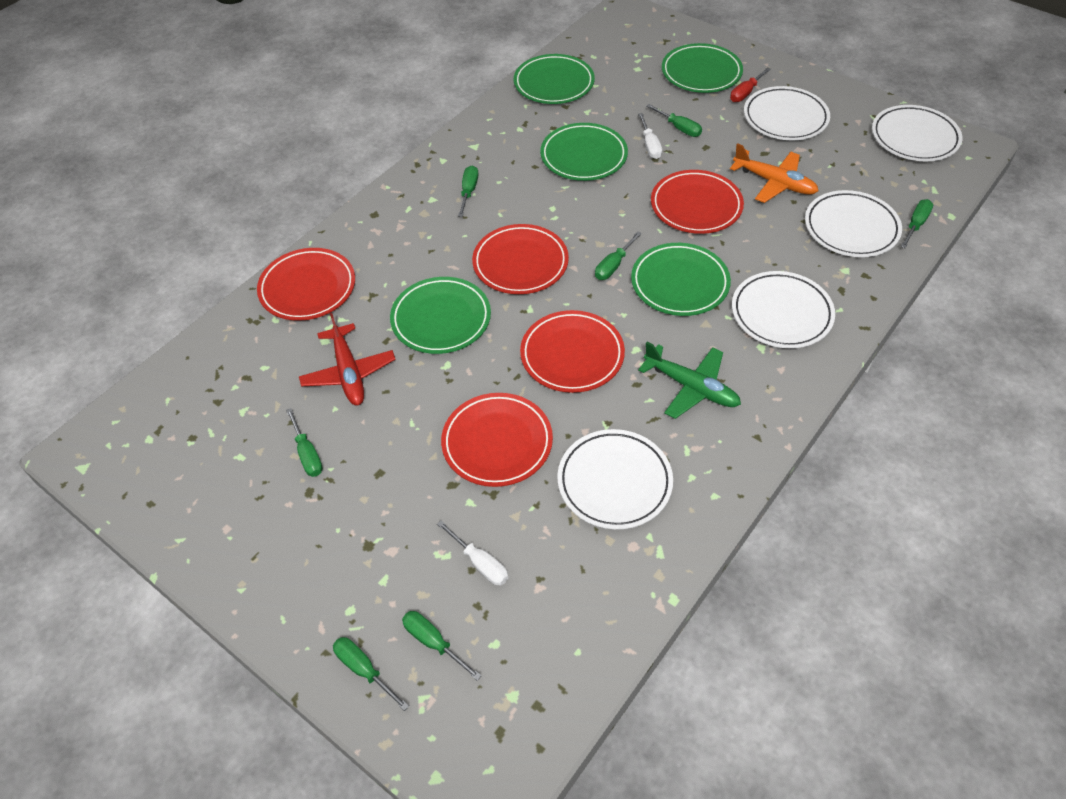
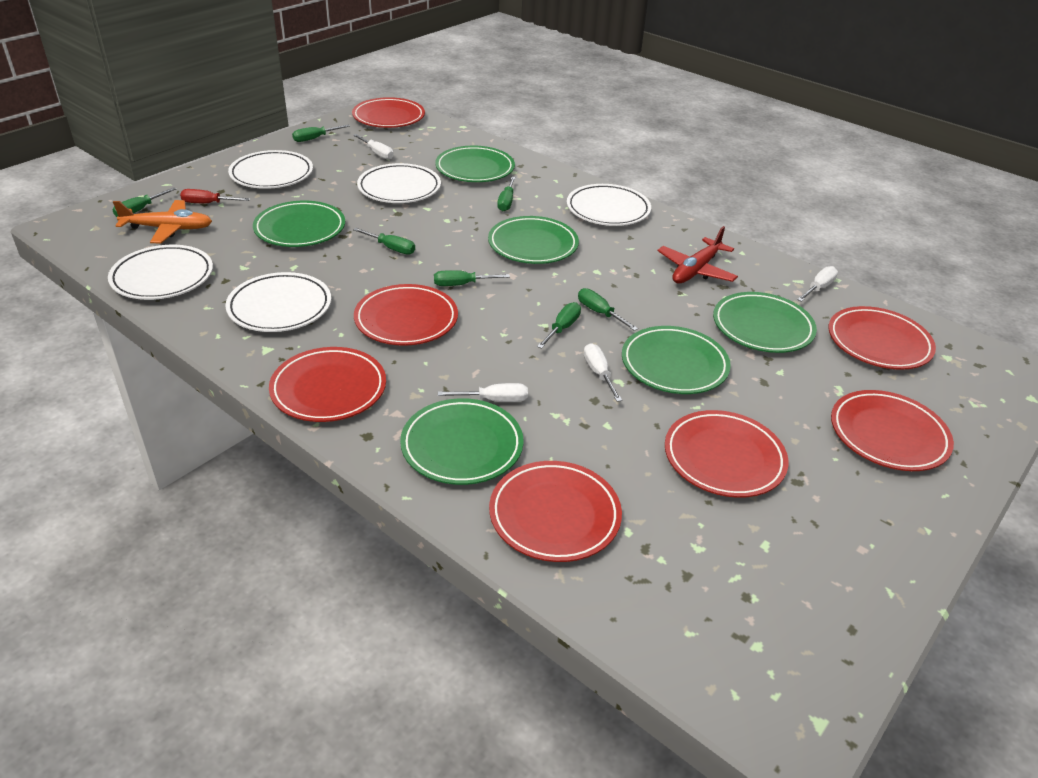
green plane: 1 -> 0
green plate: 5 -> 6
red plate: 5 -> 7
white screwdriver: 2 -> 4

